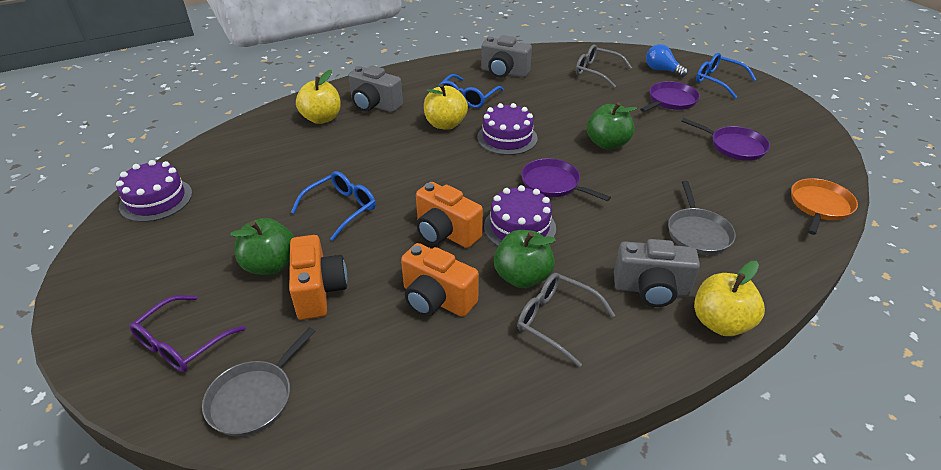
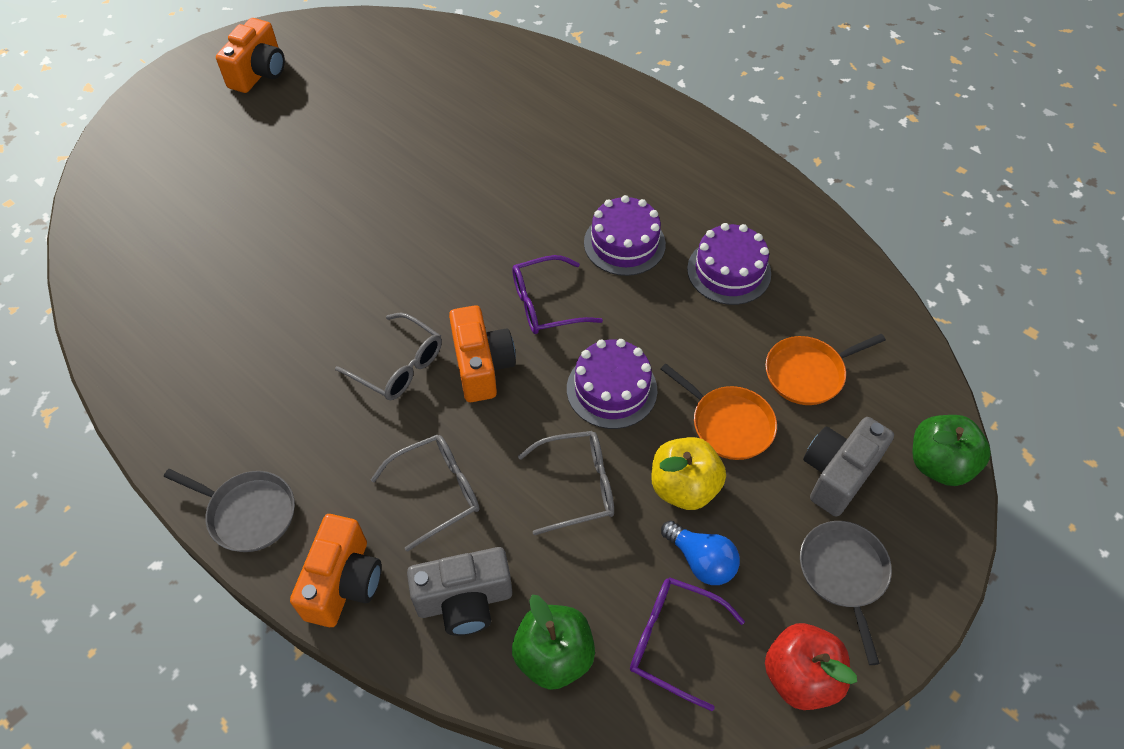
blue glasses: 3 -> 0
green apple: 3 -> 2
grey camera: 3 -> 2
grey glasses: 2 -> 3
orange pan: 1 -> 2
purple glasses: 1 -> 2
purple pan: 3 -> 0
red apple: 0 -> 1
yellow apple: 3 -> 1

